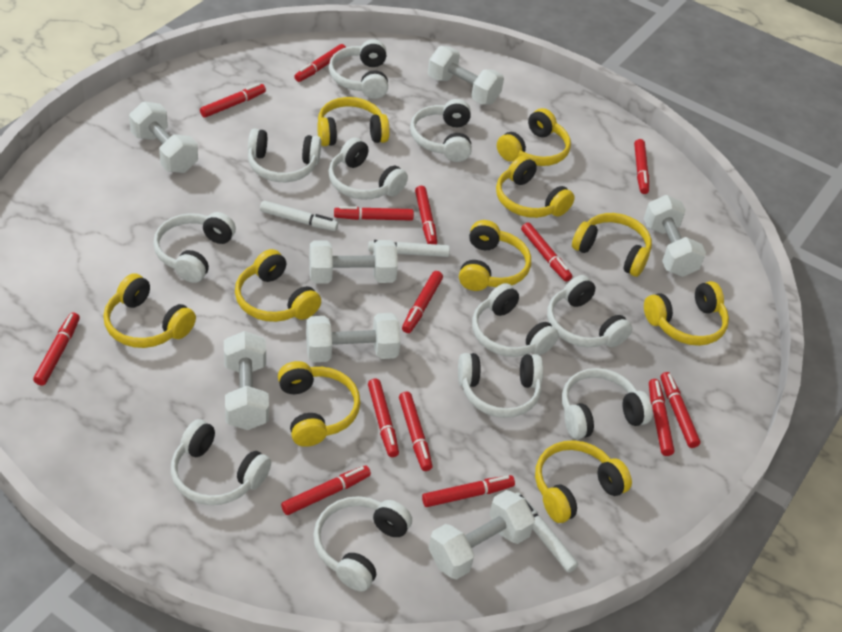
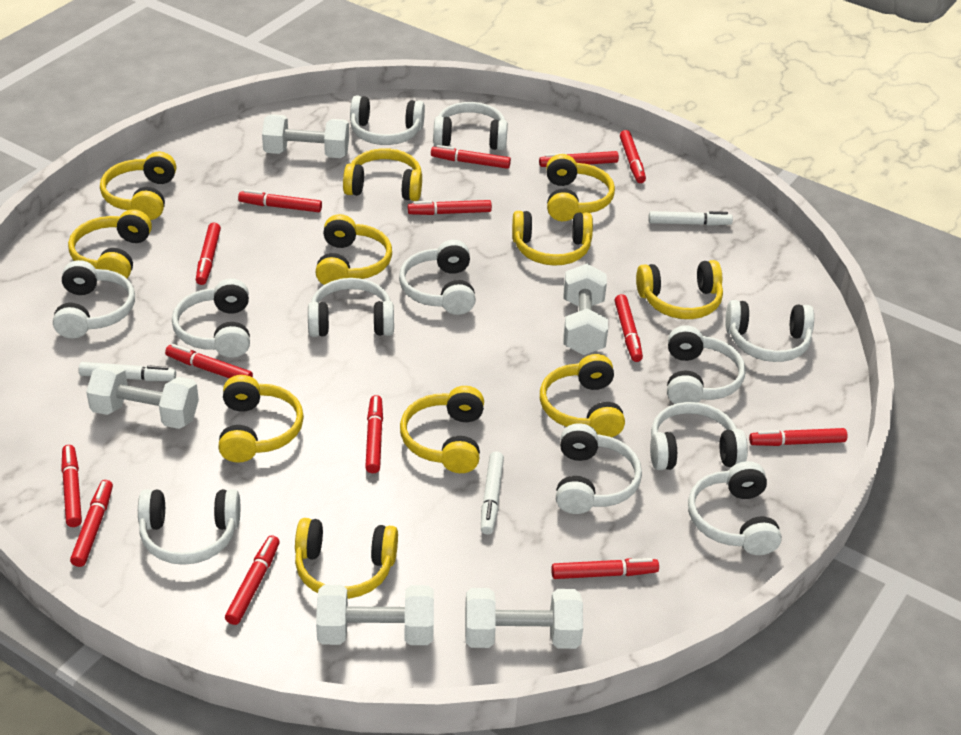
white dumbbell: 7 -> 5
white headphones: 11 -> 12
yellow headphones: 10 -> 11

